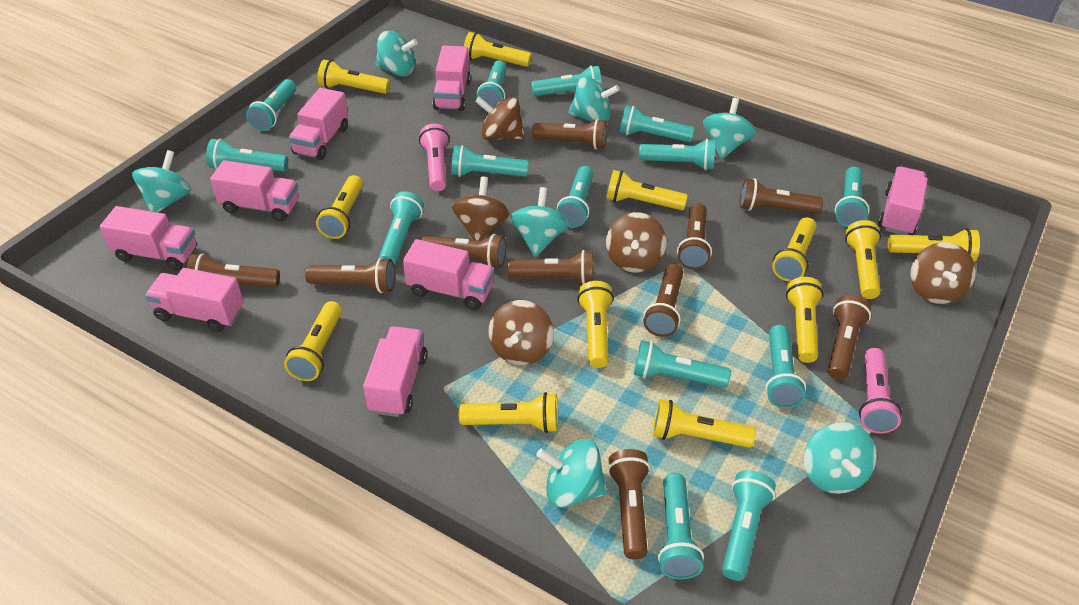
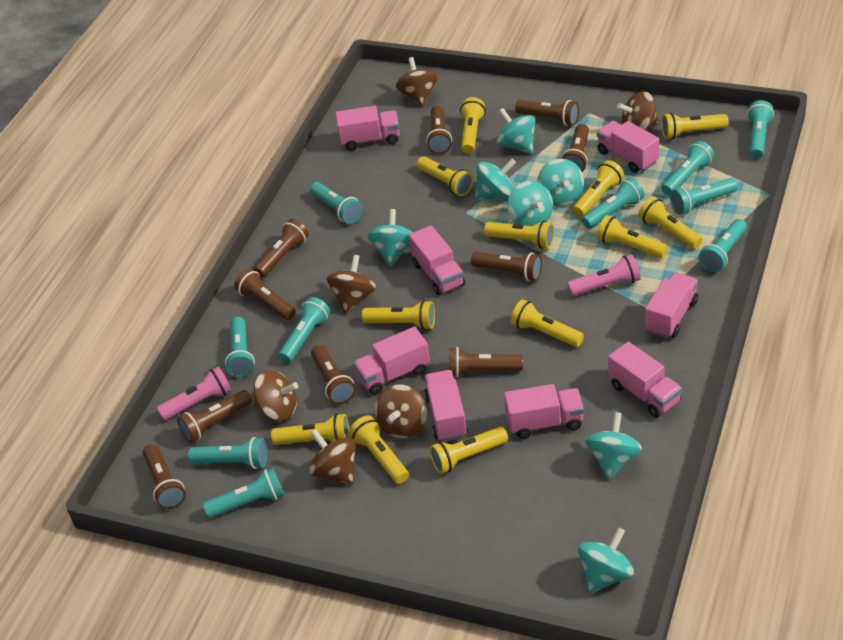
brown spinning top: 5 -> 6
turquoise flashlight: 14 -> 10

